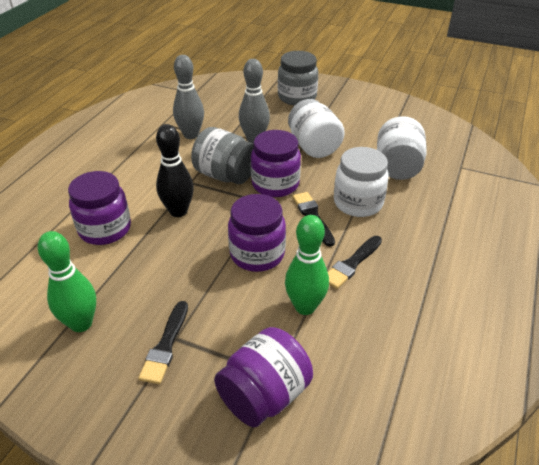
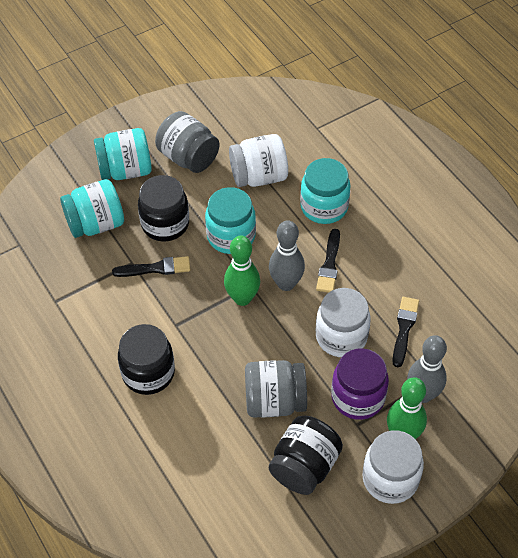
black bowling pin: 1 -> 0
black jar: 0 -> 3
purple jar: 4 -> 1
turquoise jar: 0 -> 4

